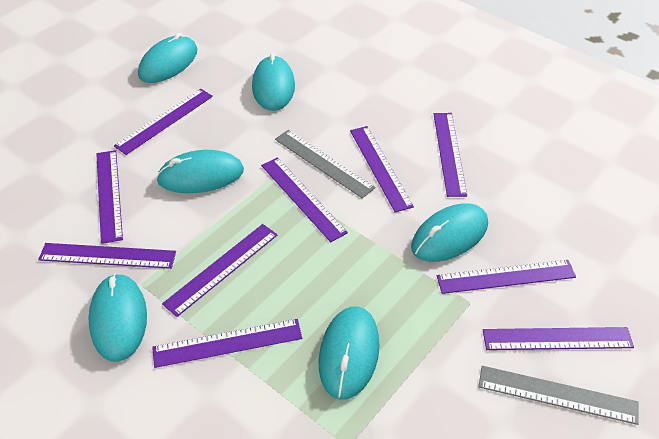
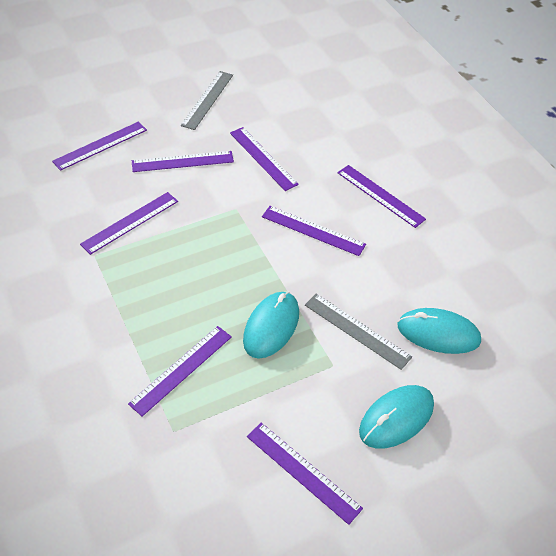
purple ruler: 10 -> 8
turquoise mouse: 6 -> 3

